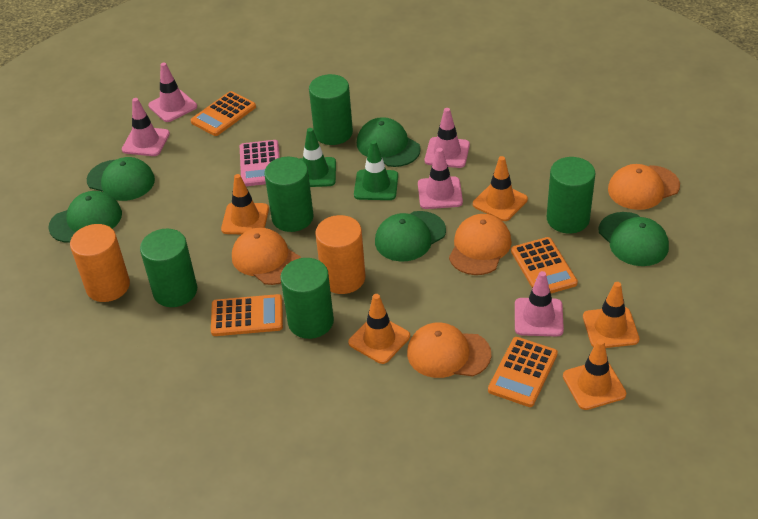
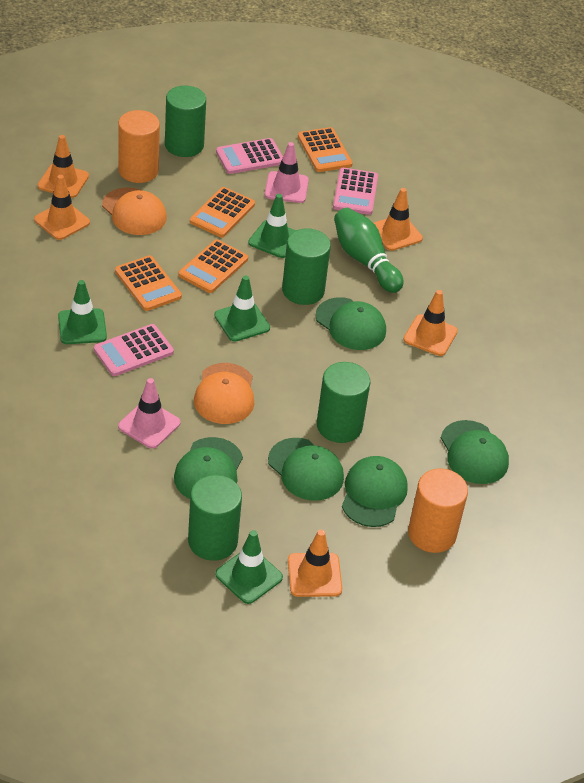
green bowling pin: 0 -> 1
green cylinder: 5 -> 4
green traffic cone: 2 -> 4
orange cap: 4 -> 2
pink calculator: 1 -> 3
pink traffic cone: 5 -> 2

